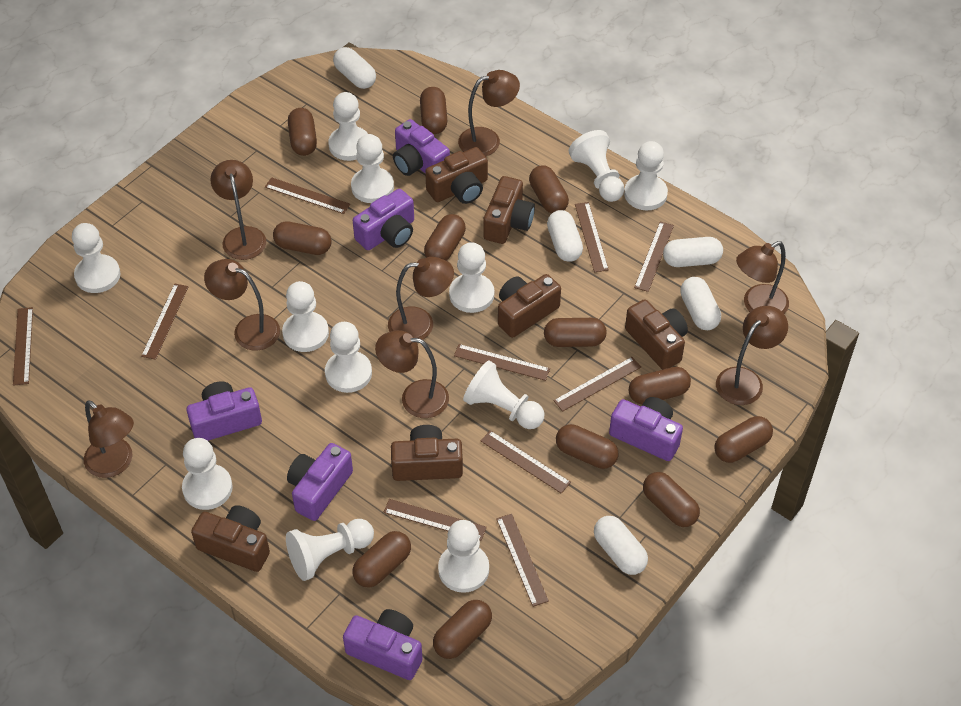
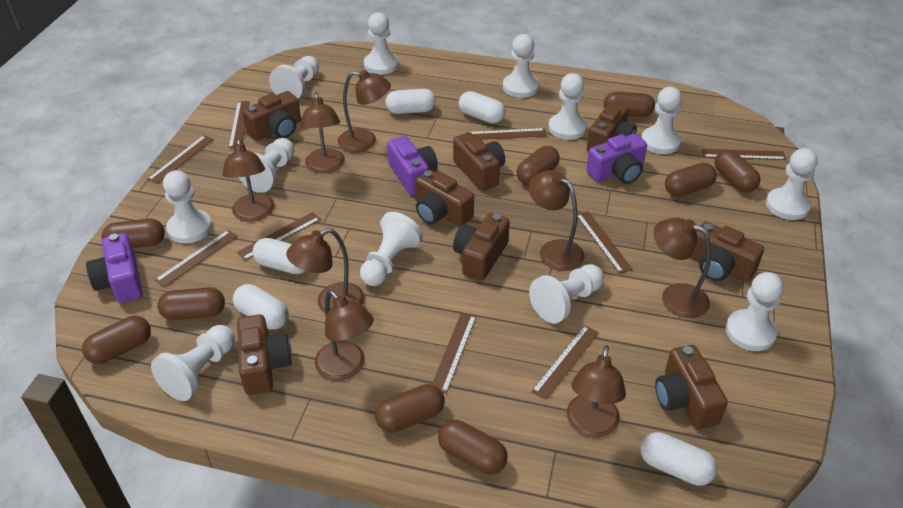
brown camera: 6 -> 8
brown capsule: 12 -> 9
brown ruler: 10 -> 9
purple camera: 6 -> 3

